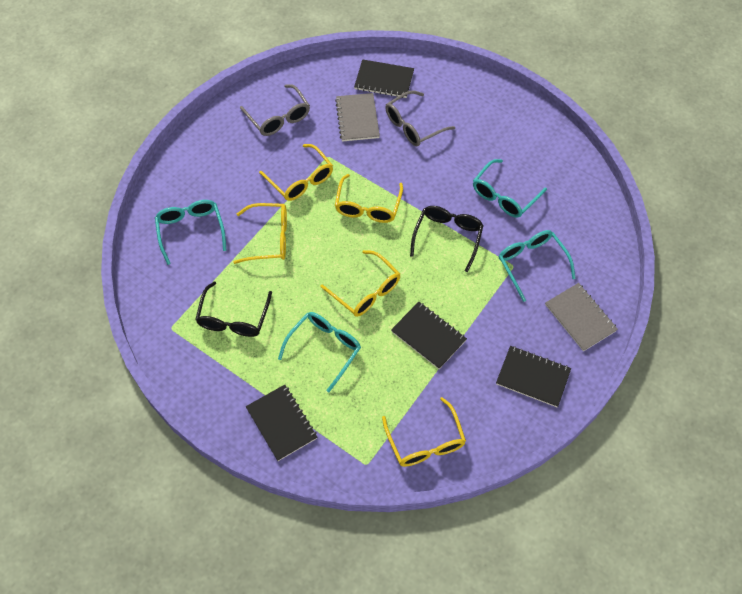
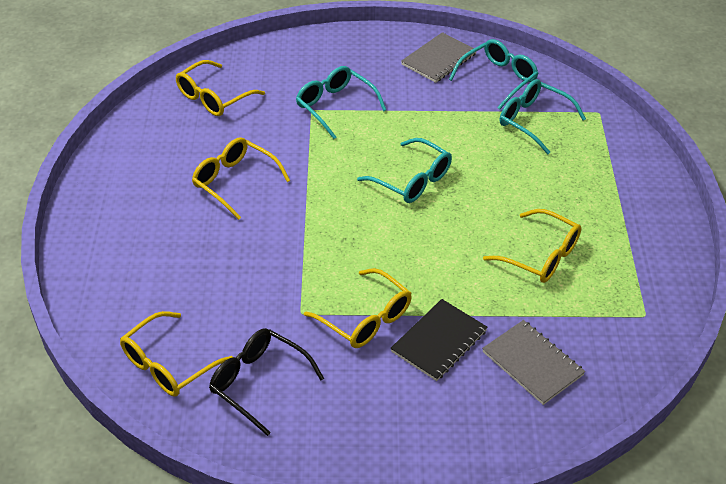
black glasses: 2 -> 1
black notebook: 4 -> 1
grey glasses: 2 -> 0

